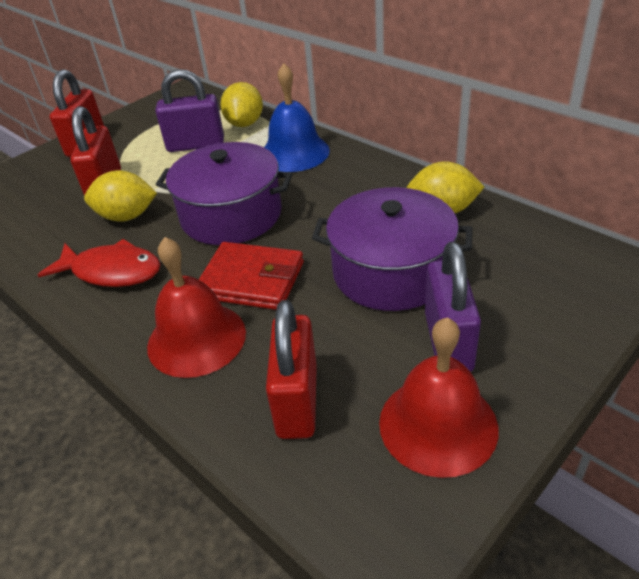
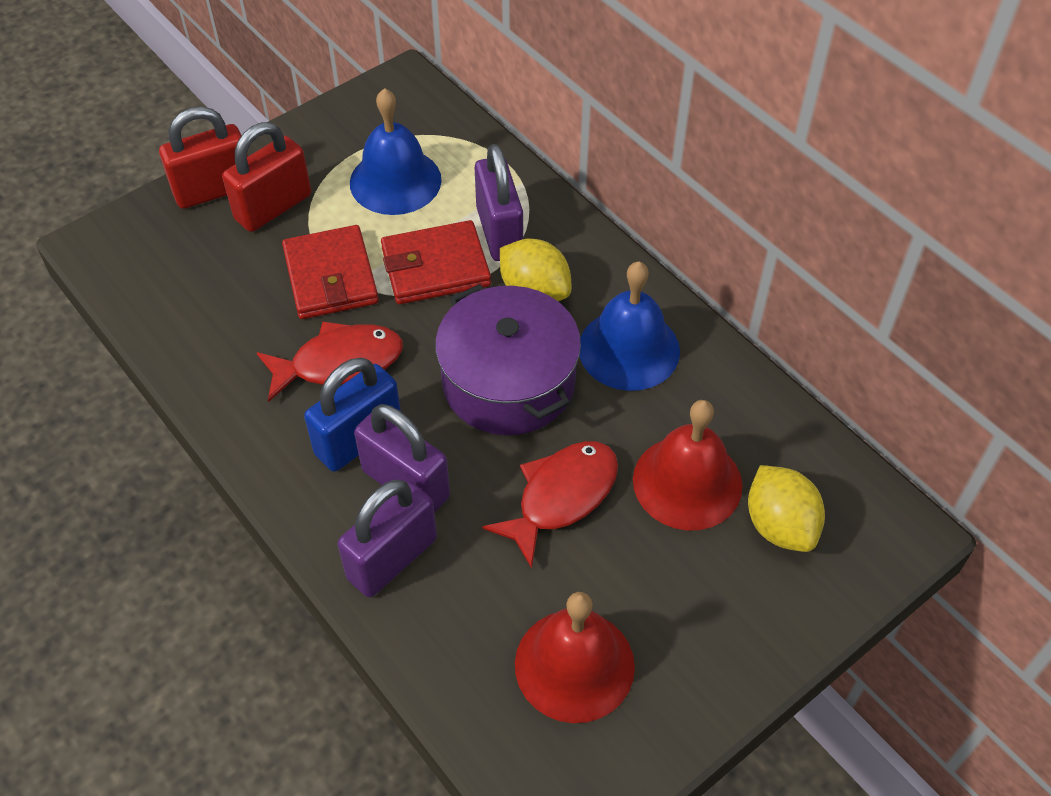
blue bell: 1 -> 2
blue padlock: 0 -> 1
purple padlock: 2 -> 3
purple pot: 2 -> 1
red fish: 1 -> 2
red padlock: 3 -> 2
red wallet: 1 -> 2
yellow lemon: 3 -> 2

